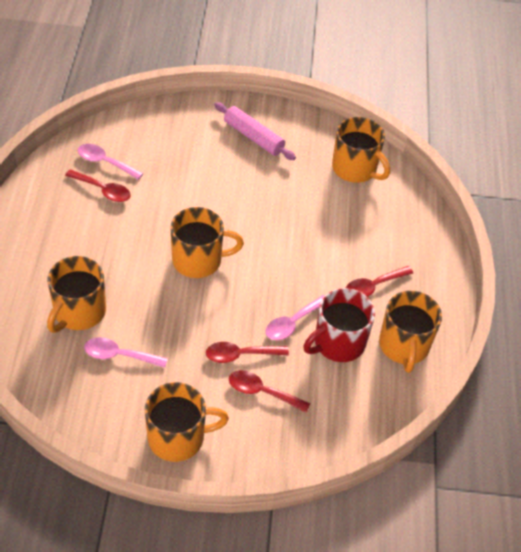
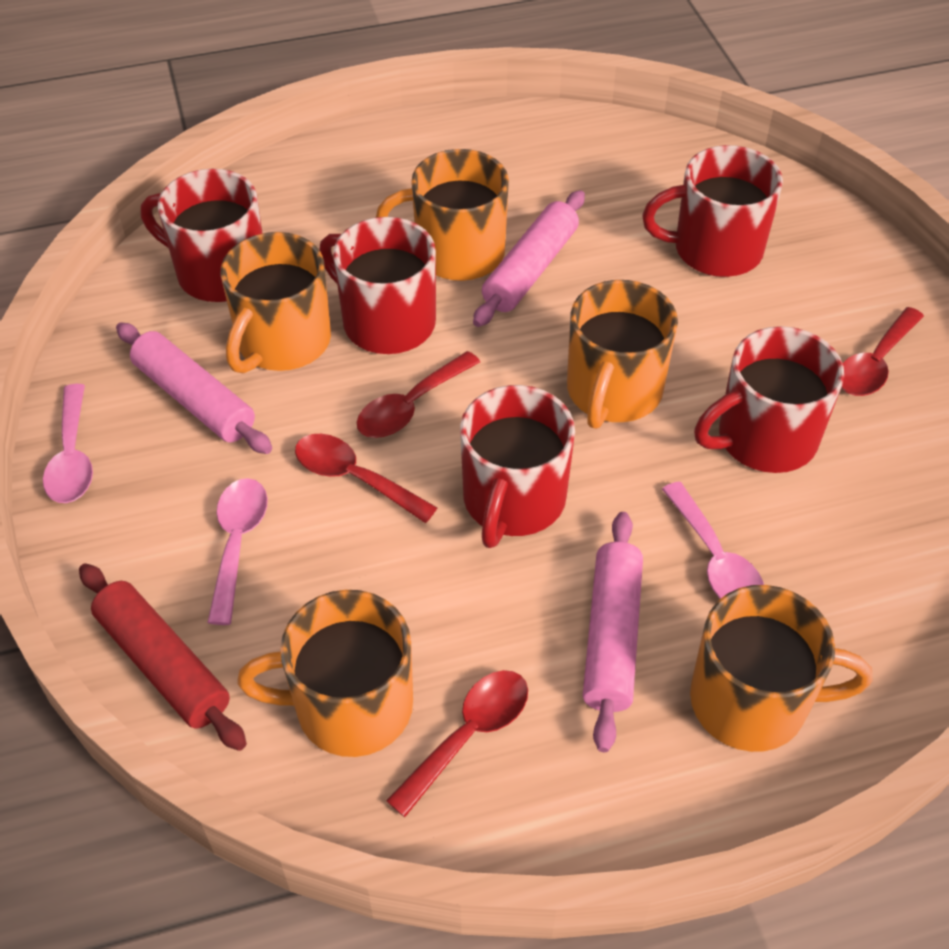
pink rolling pin: 1 -> 3
red mug: 1 -> 5
red rolling pin: 0 -> 1

